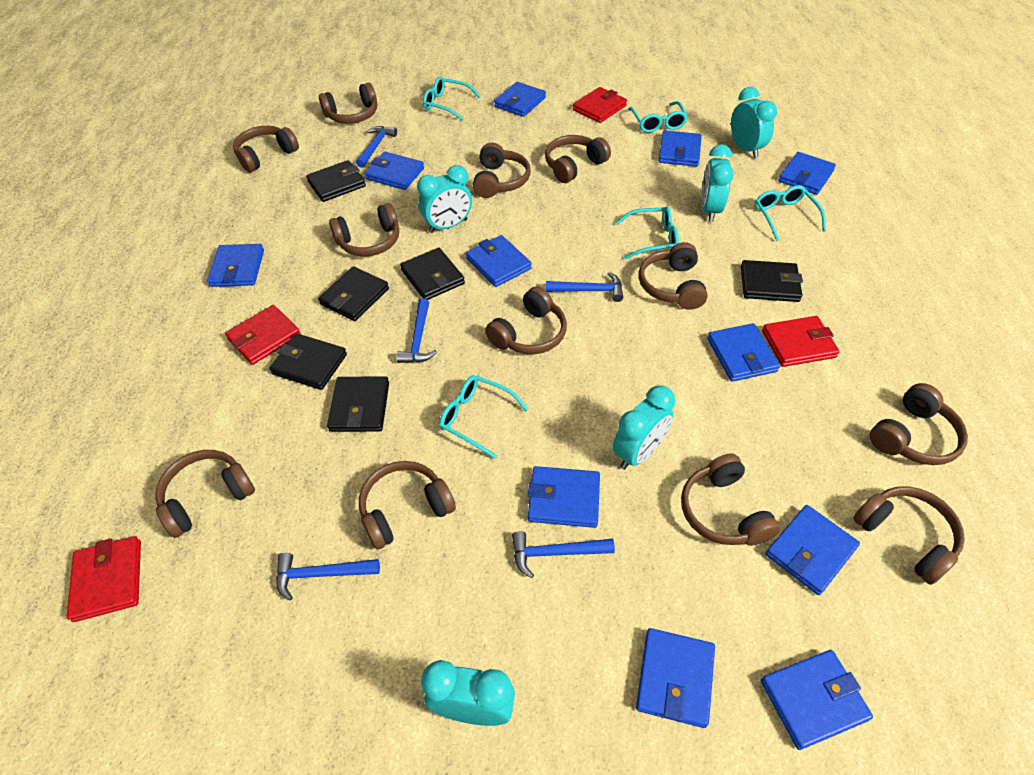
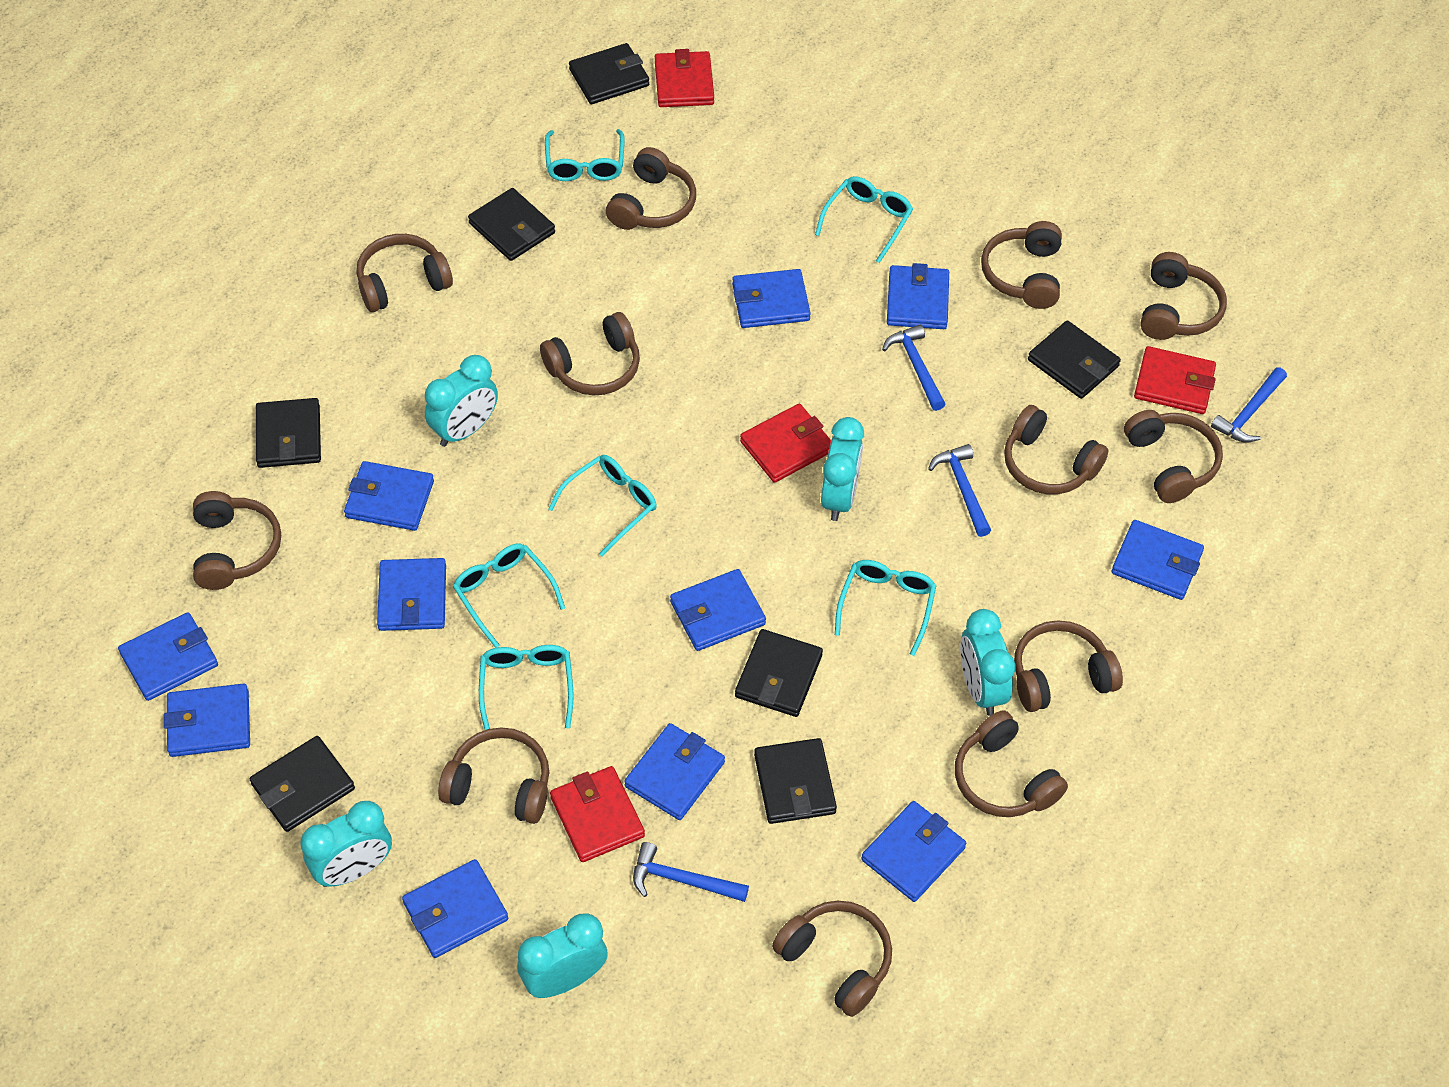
black wallet: 6 -> 7
blue hammer: 5 -> 4
turquoise glasses: 5 -> 6

